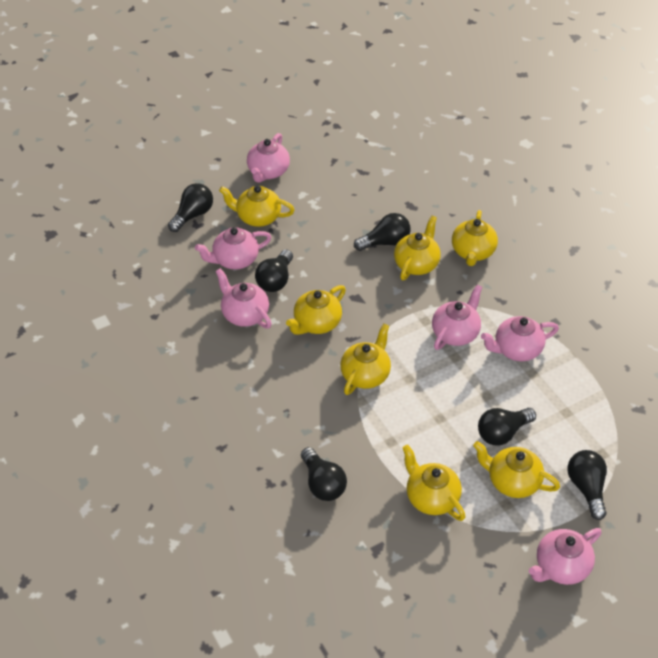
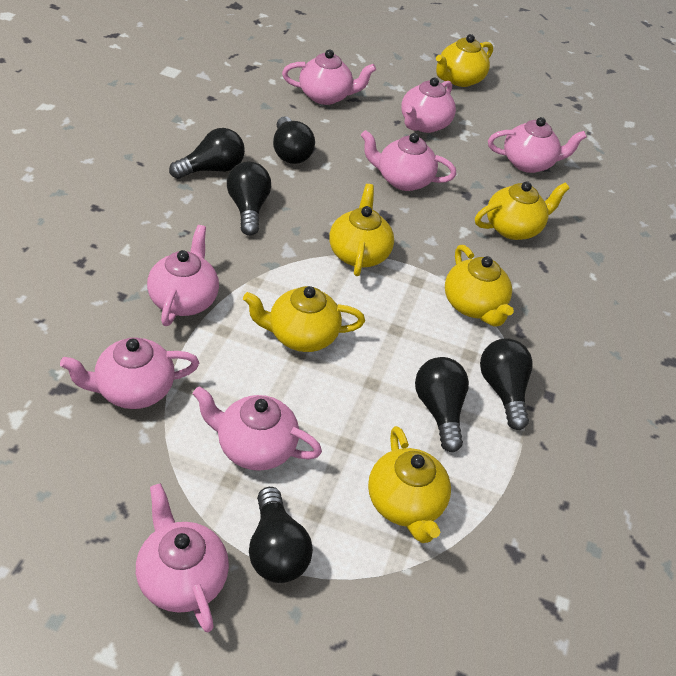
pink teapot: 6 -> 8
yellow teapot: 7 -> 6

